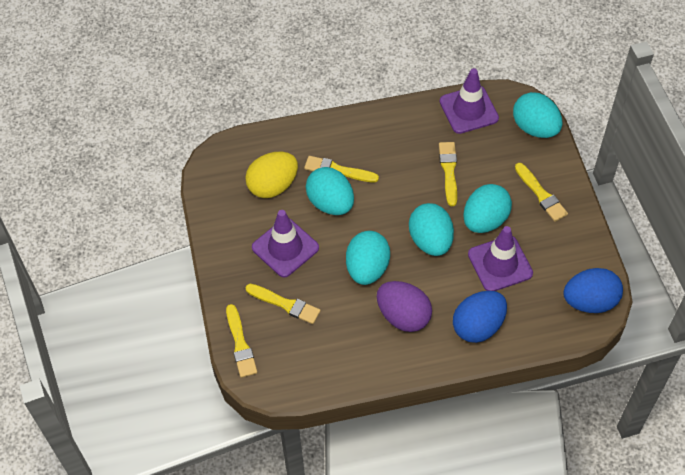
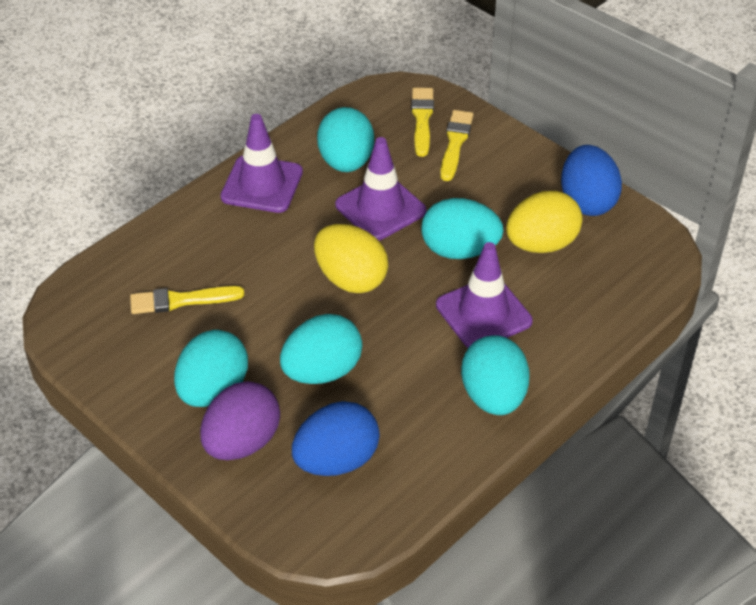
yellow brush: 5 -> 3
yellow egg: 1 -> 2

